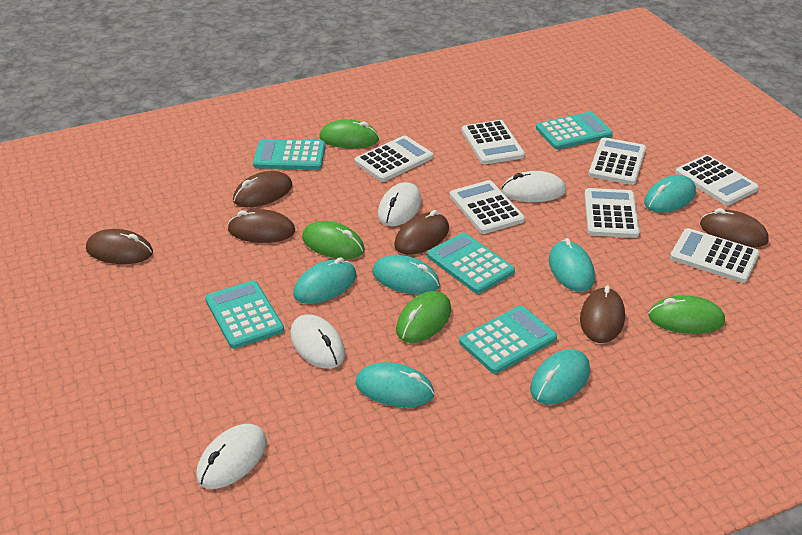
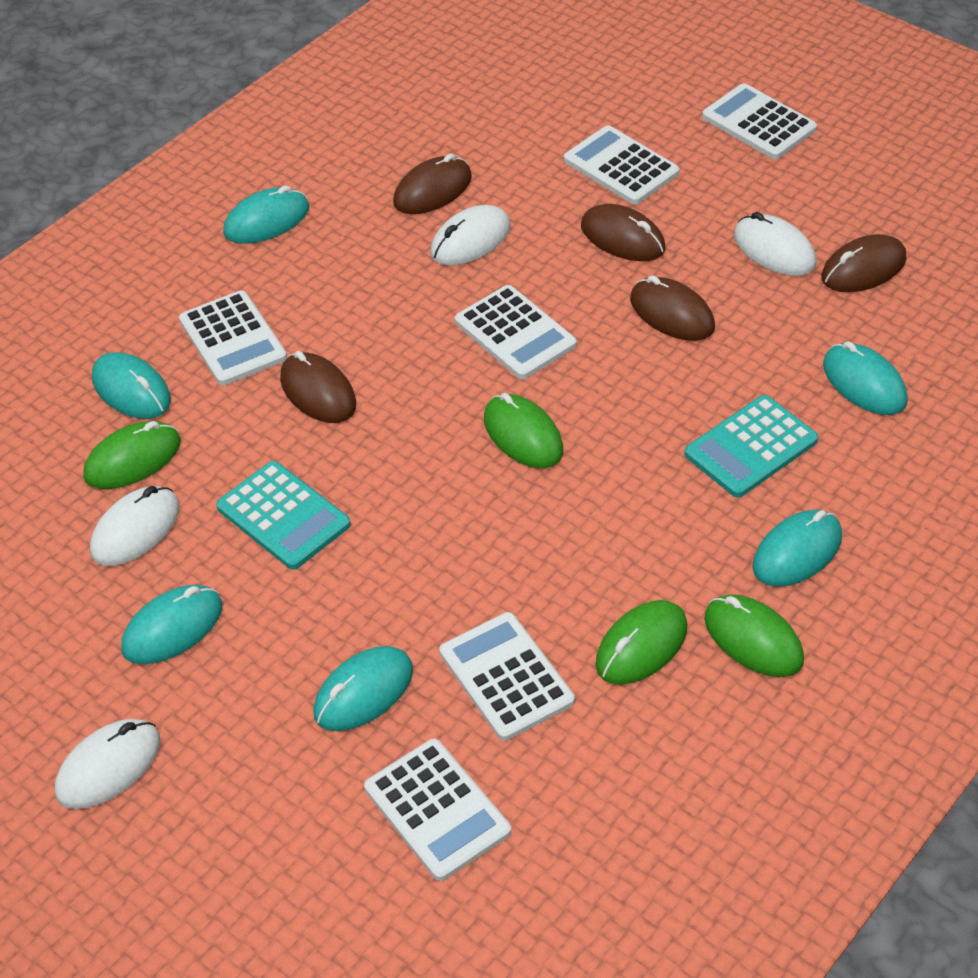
brown mouse: 6 -> 5
turquoise calculator: 5 -> 2
white calculator: 7 -> 6

